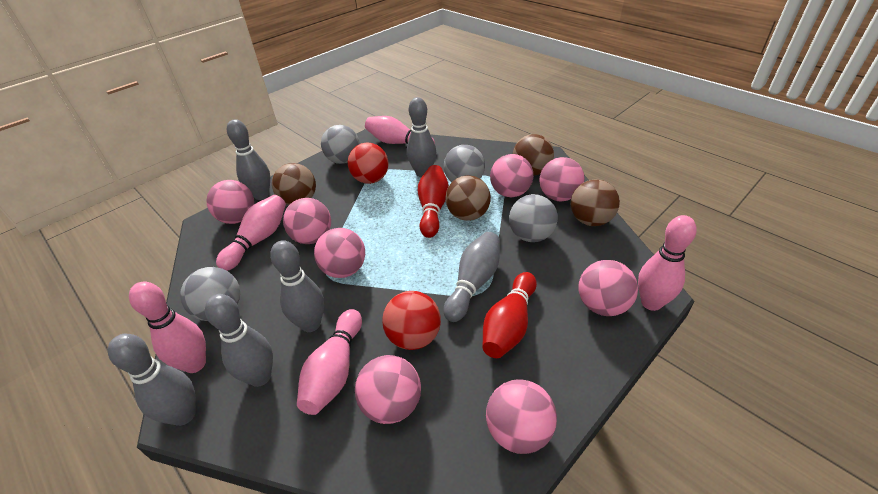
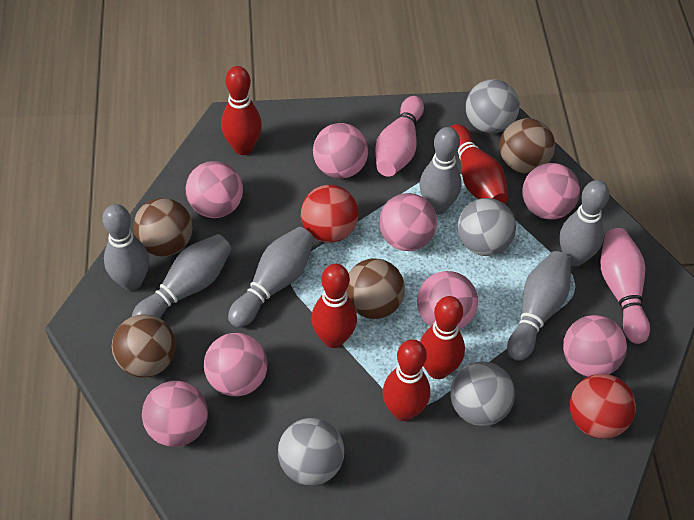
pink bowling pin: 5 -> 2
red bowling pin: 2 -> 5

